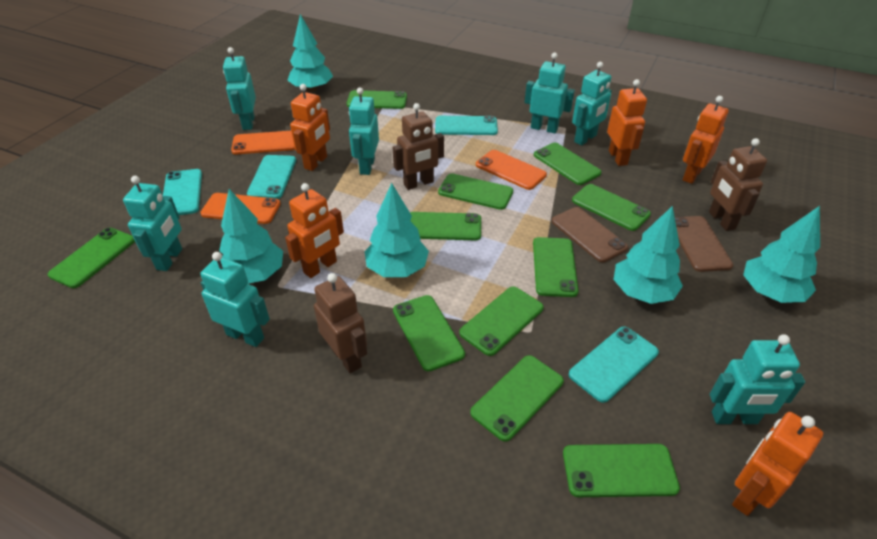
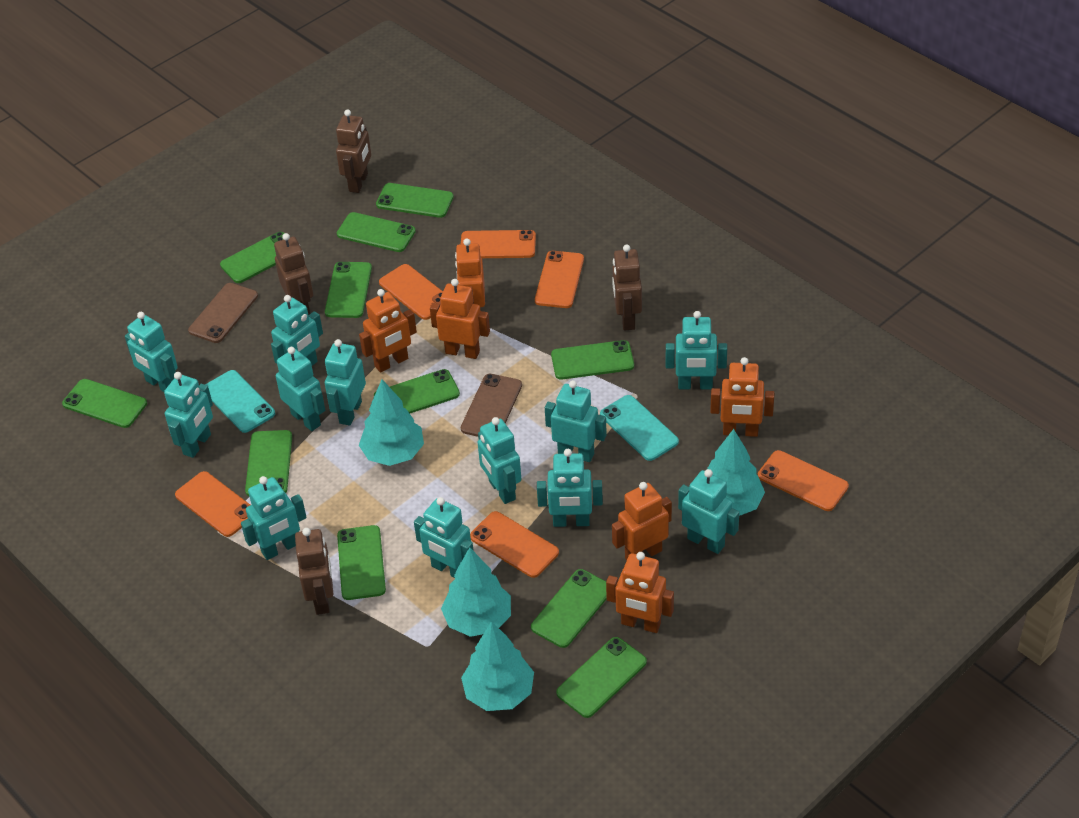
brown robot: 3 -> 4
orange phone: 3 -> 6
orange robot: 5 -> 6
turquoise phone: 4 -> 2
turquoise robot: 7 -> 12
turquoise tree: 5 -> 4

